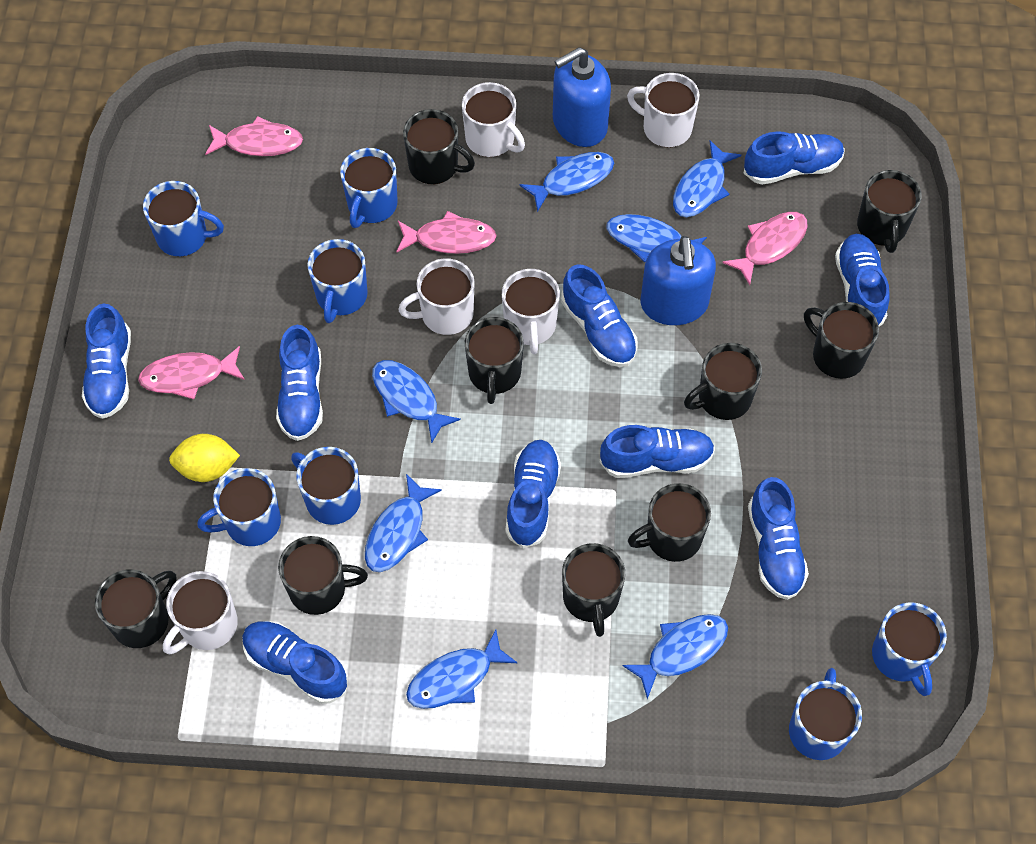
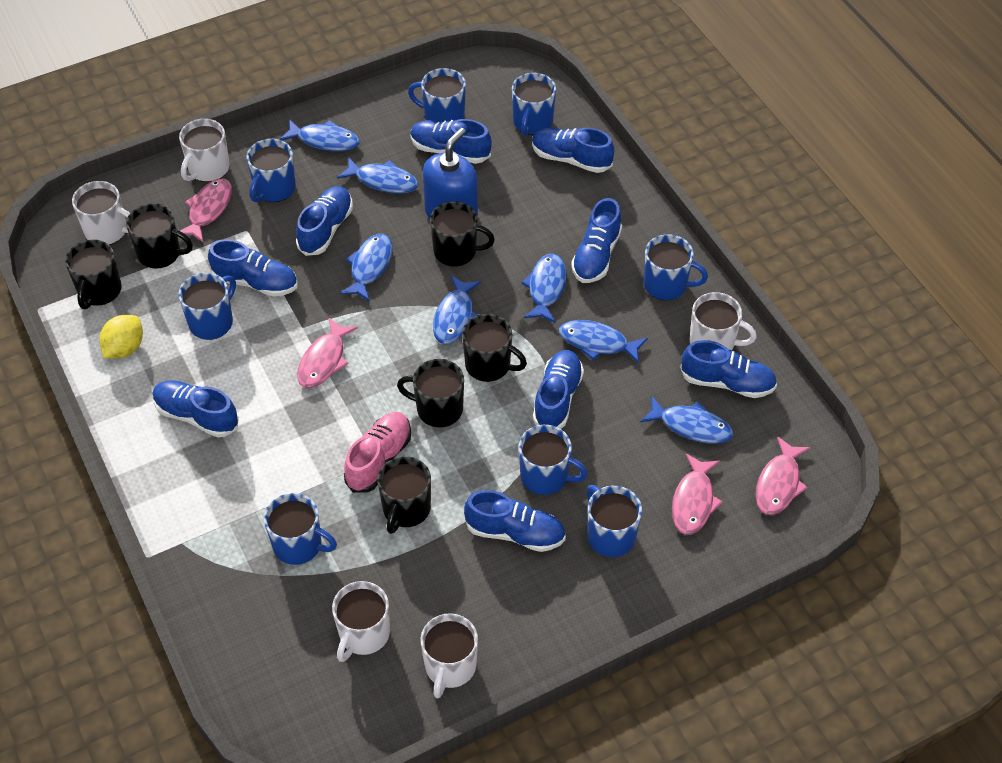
black mug: 9 -> 6
blue mug: 7 -> 8
blue soap dispenser: 2 -> 1
pink shoe: 0 -> 1

